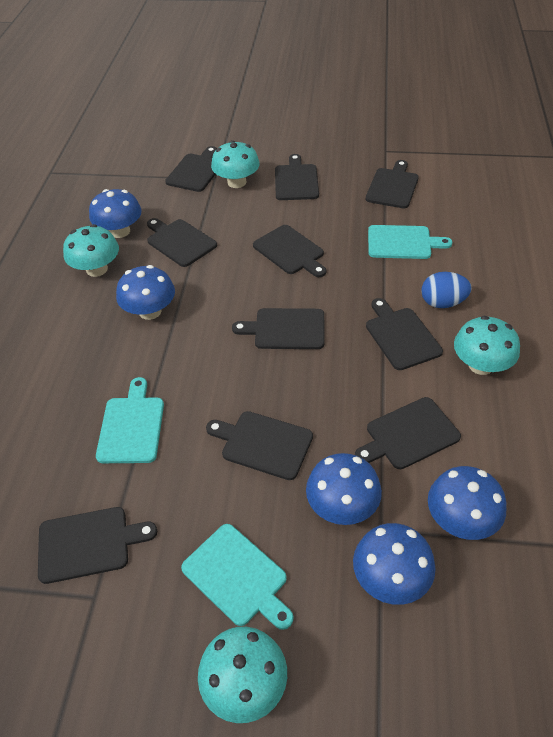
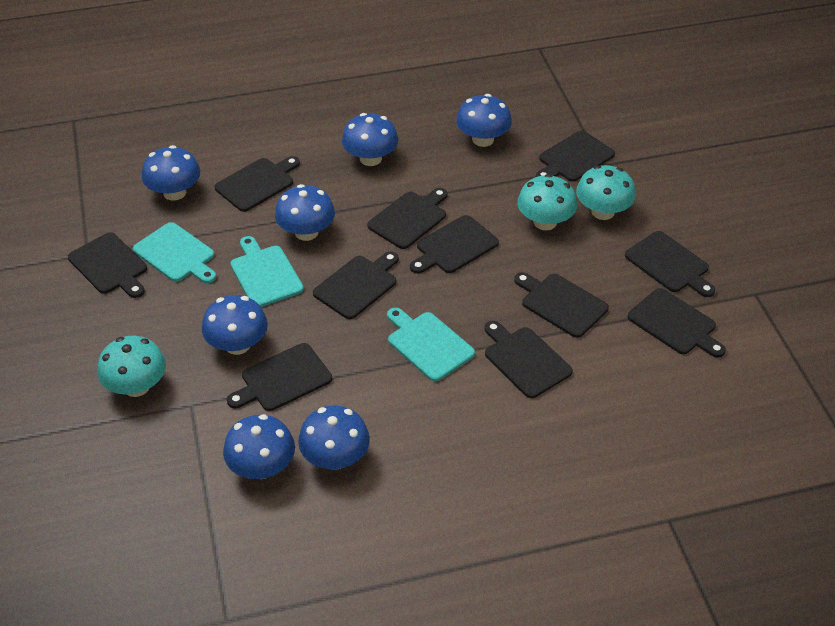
black cutting board: 10 -> 11
blue egg: 1 -> 0
blue mushroom: 5 -> 7
turquoise mushroom: 4 -> 3

